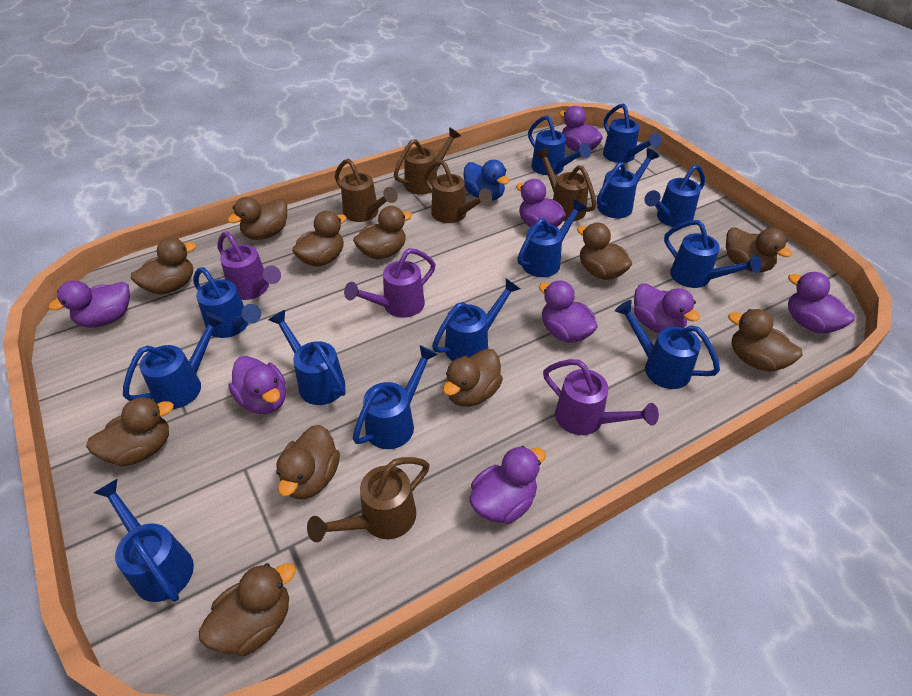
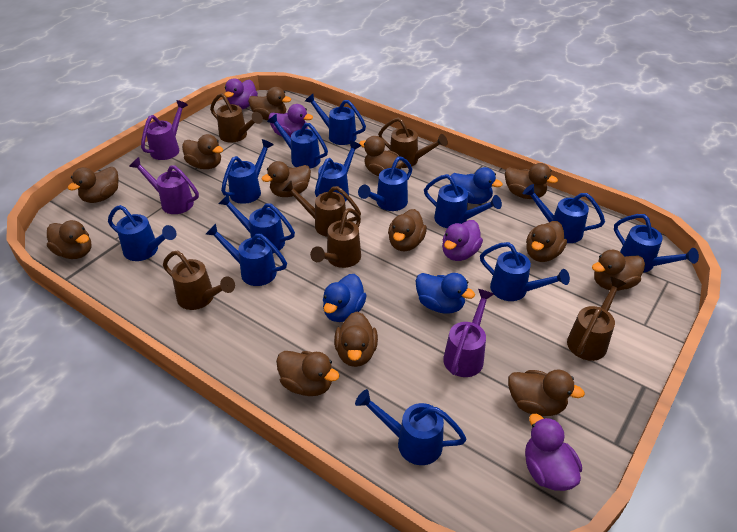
blue duck: 1 -> 3
brown duck: 11 -> 13
brown watering can: 5 -> 6
purple duck: 8 -> 4

